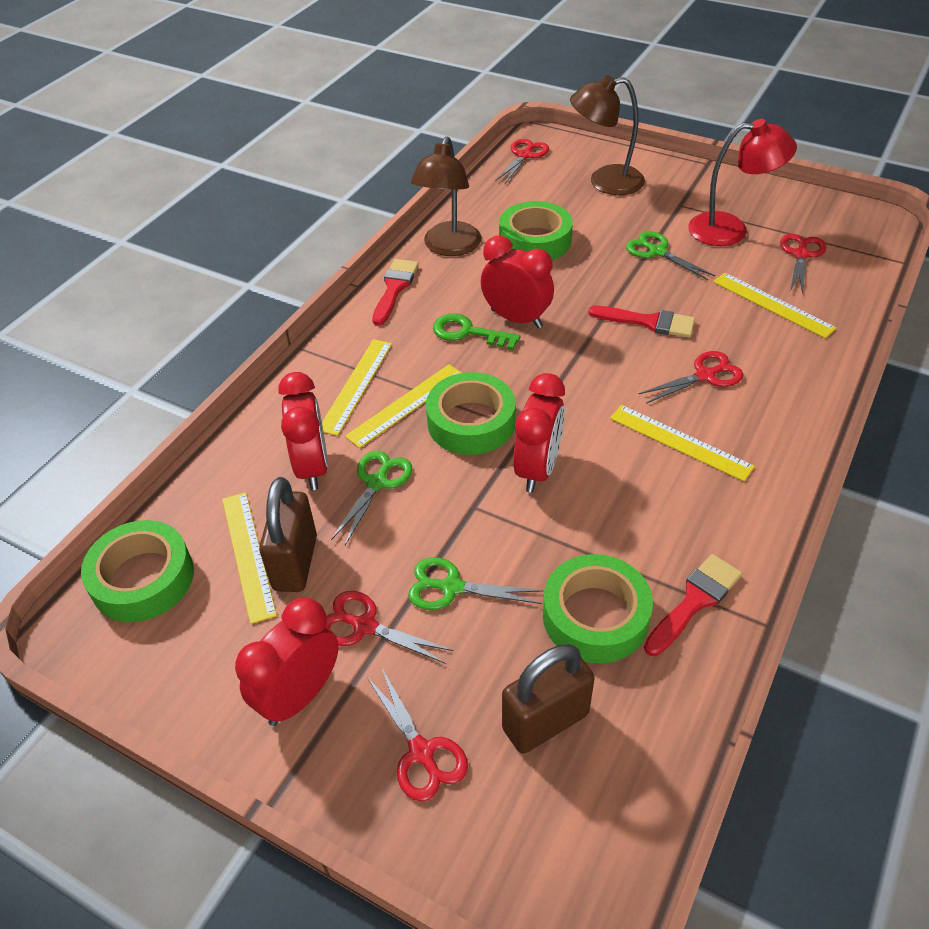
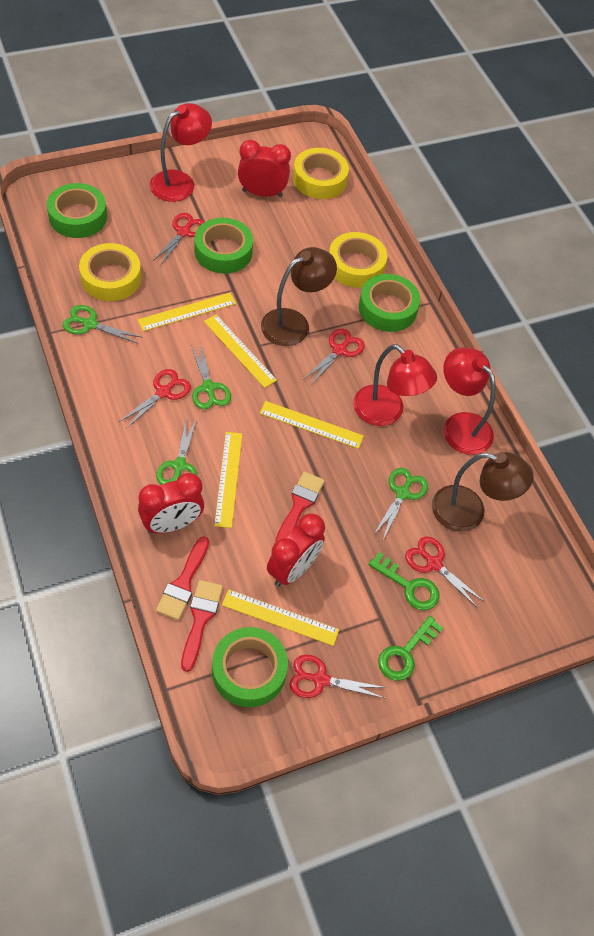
brown padlock: 2 -> 0
green key: 1 -> 2
green scissors: 3 -> 4
red clock: 4 -> 3
red lamp: 1 -> 3
yellow tape: 0 -> 3

